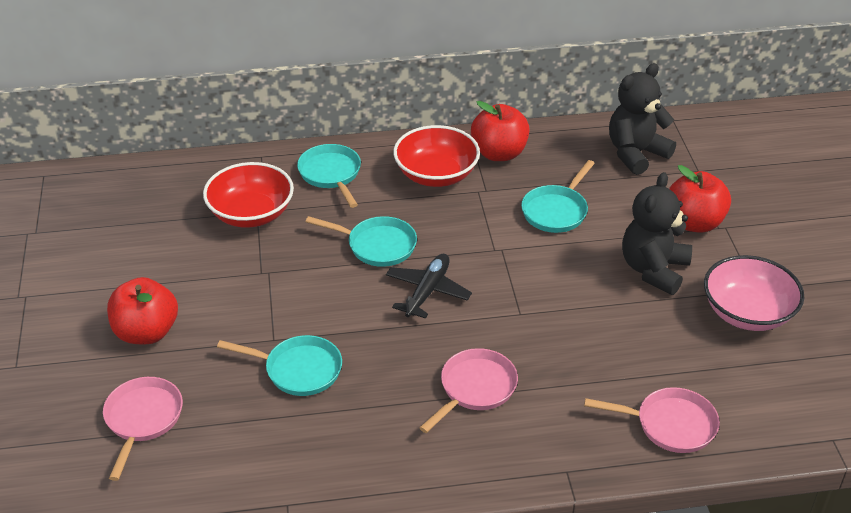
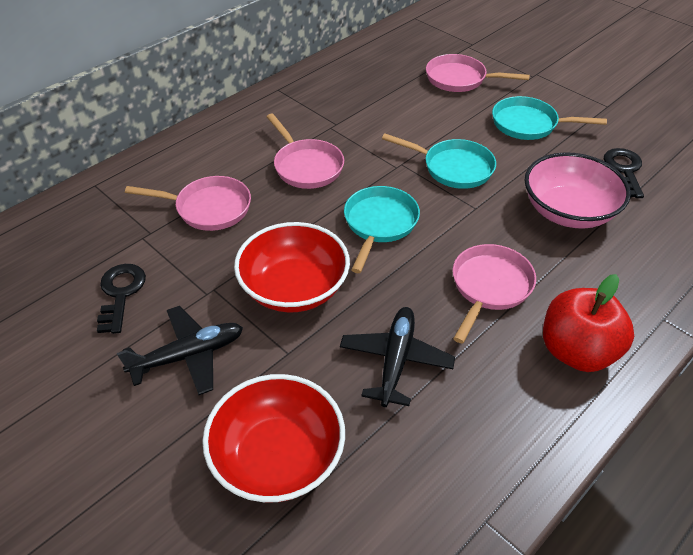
black key: 0 -> 2
black plane: 1 -> 2
black teddy bear: 2 -> 0
pink pan: 3 -> 4
red apple: 3 -> 1
turquoise pan: 4 -> 3

